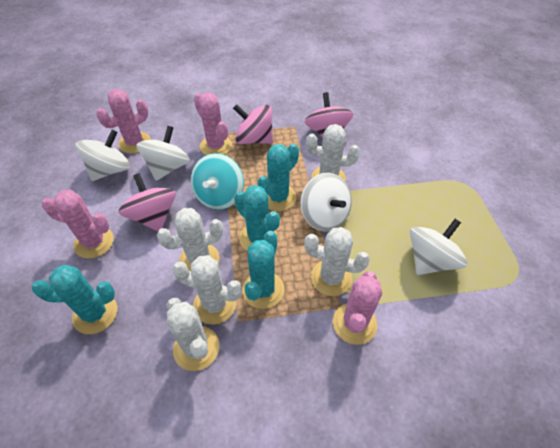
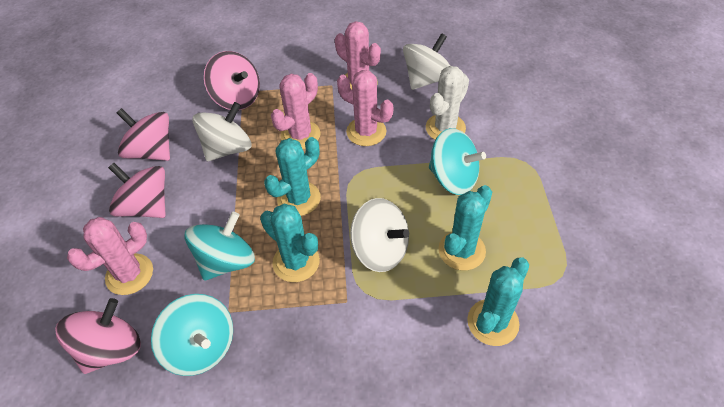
pink spinning top: 3 -> 4
turquoise spinning top: 1 -> 3
white cactus: 5 -> 1
white spinning top: 4 -> 3

